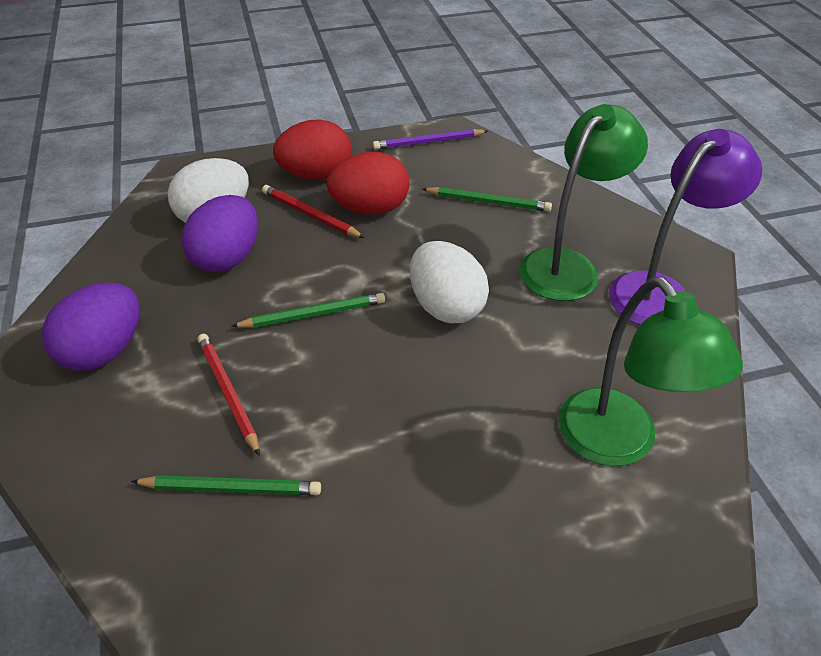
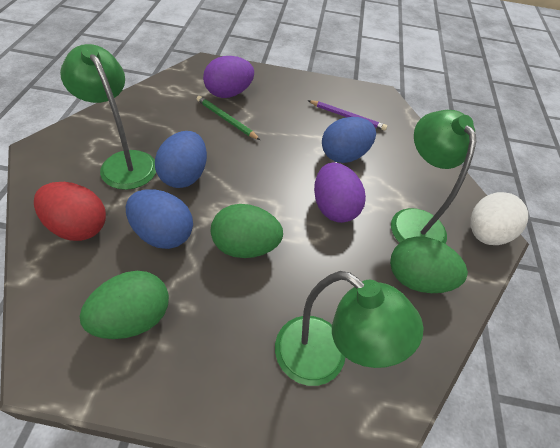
blue egg: 0 -> 3
green egg: 0 -> 3
green lamp: 2 -> 3
green pencil: 3 -> 1
purple lamp: 1 -> 0
red egg: 2 -> 1
red pencil: 2 -> 0
white egg: 2 -> 1

